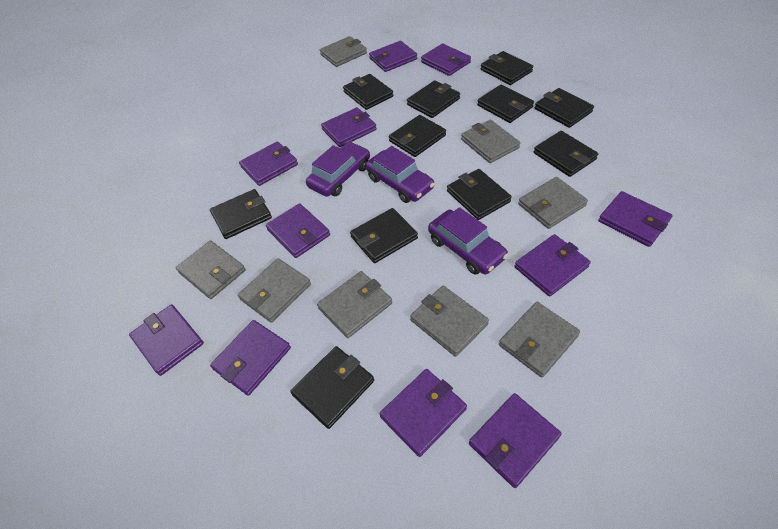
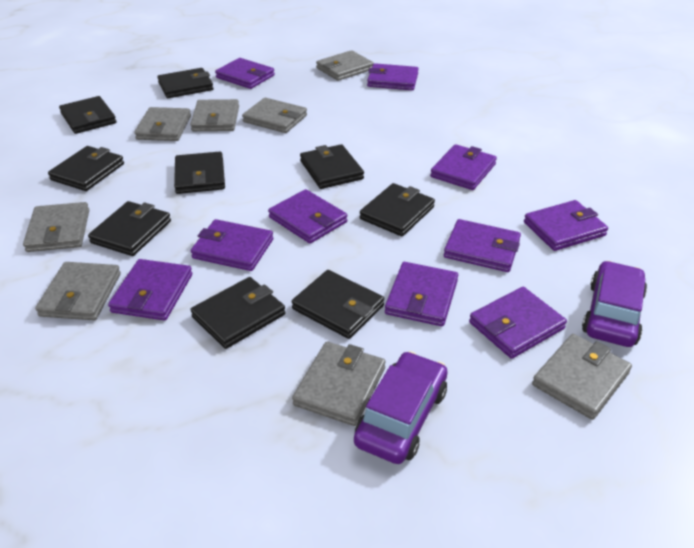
black wallet: 11 -> 9
purple car: 3 -> 2
purple wallet: 11 -> 10

